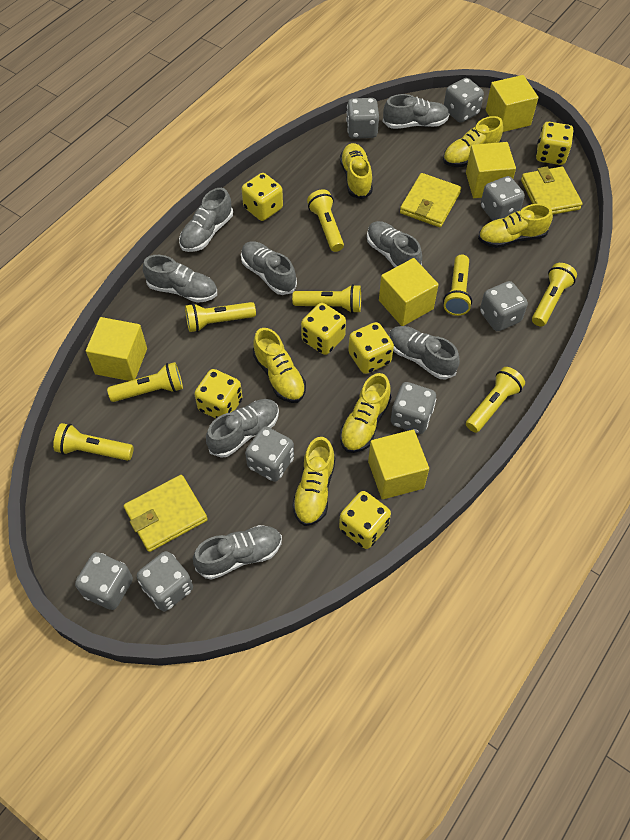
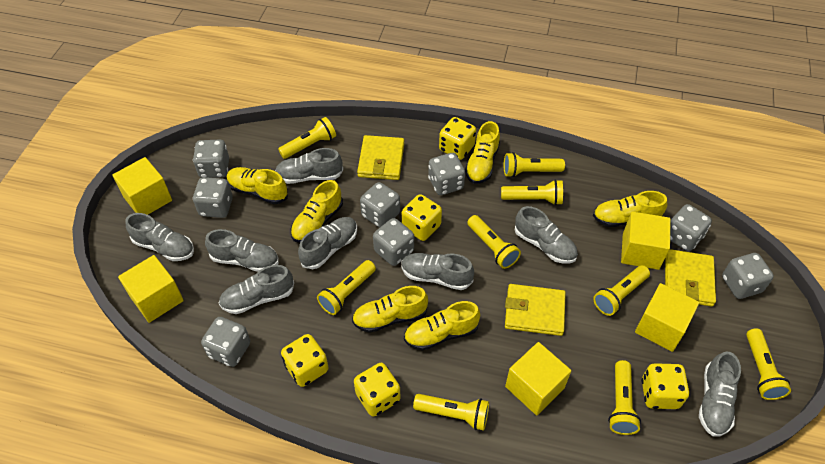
yellow dice: 6 -> 5
yellow flashlight: 8 -> 9

